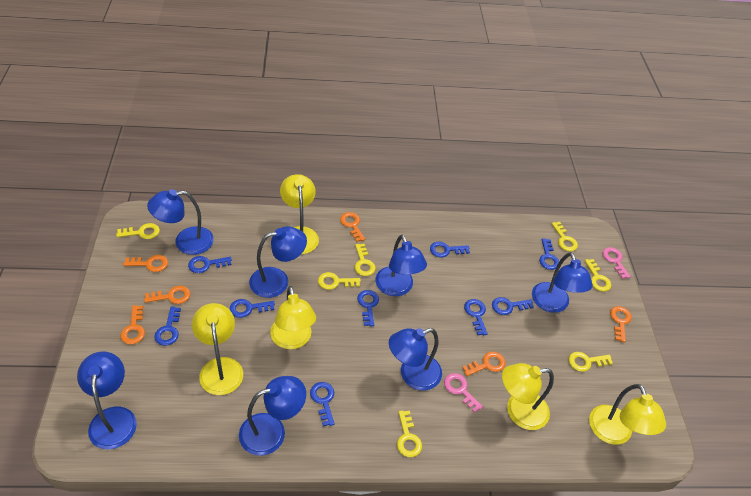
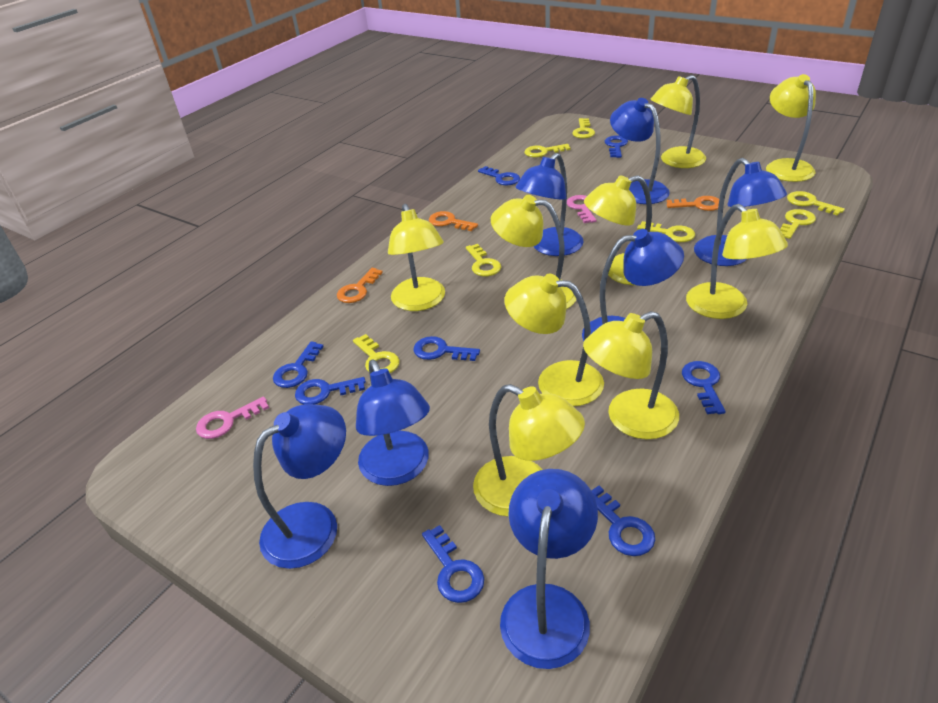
blue key: 9 -> 8
orange key: 6 -> 3
yellow lamp: 5 -> 9

